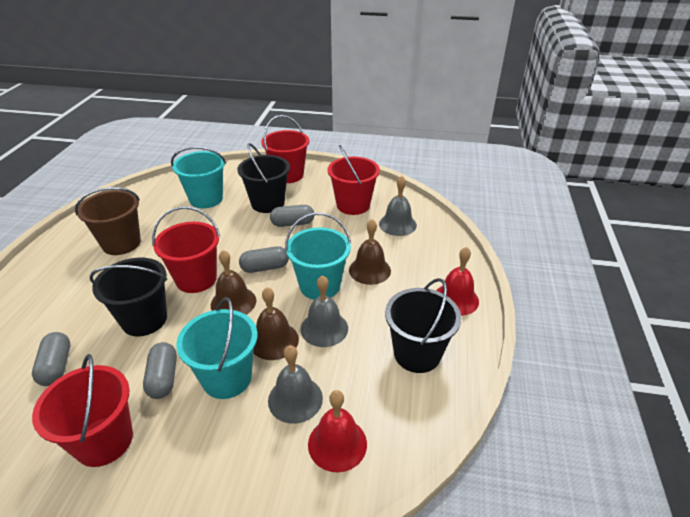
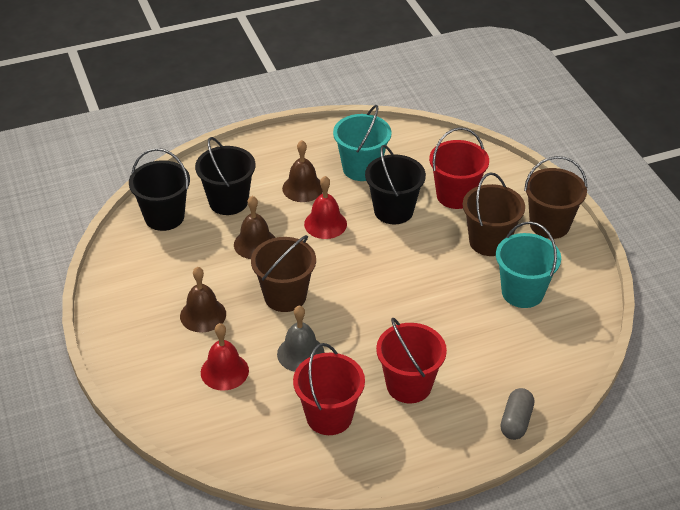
brown bucket: 1 -> 3
grey bell: 3 -> 1
grey capsule: 4 -> 1
red bucket: 4 -> 3
turquoise bucket: 3 -> 2

